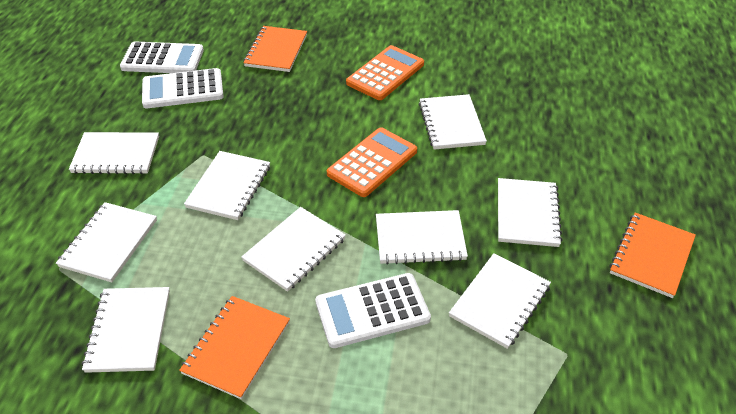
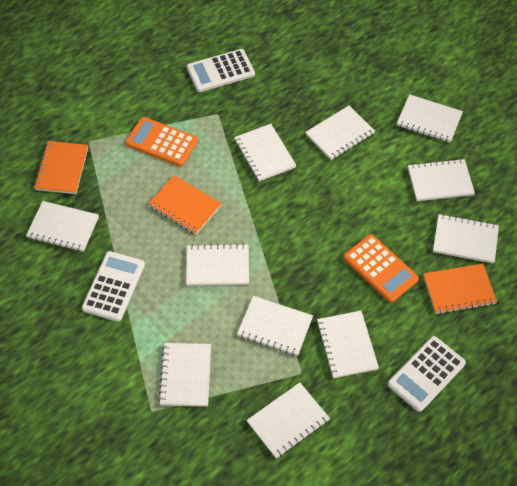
white notebook: 9 -> 11

